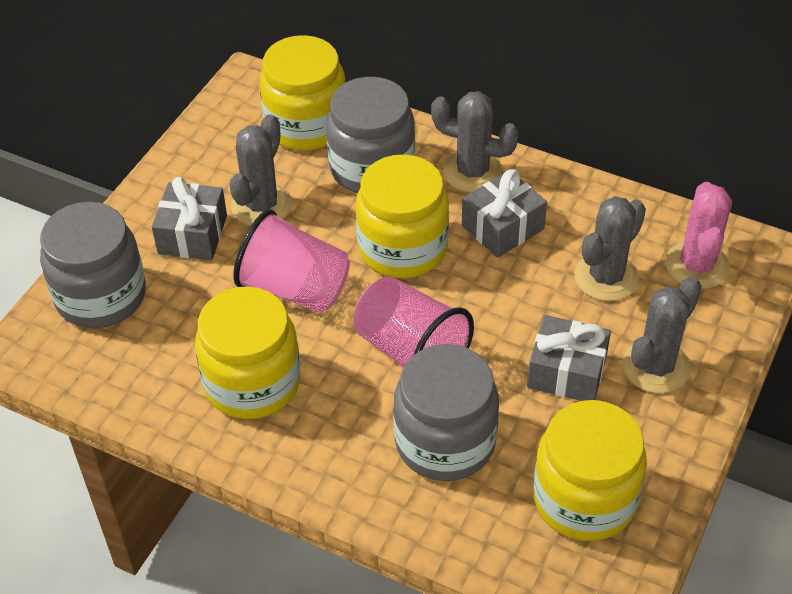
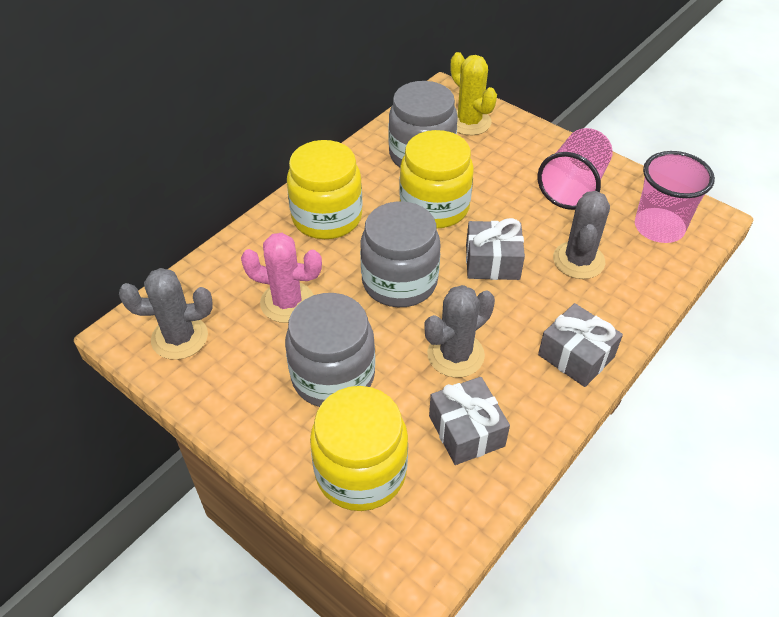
grey cactus: 4 -> 3
yellow cactus: 0 -> 1
yellow jar: 4 -> 3

